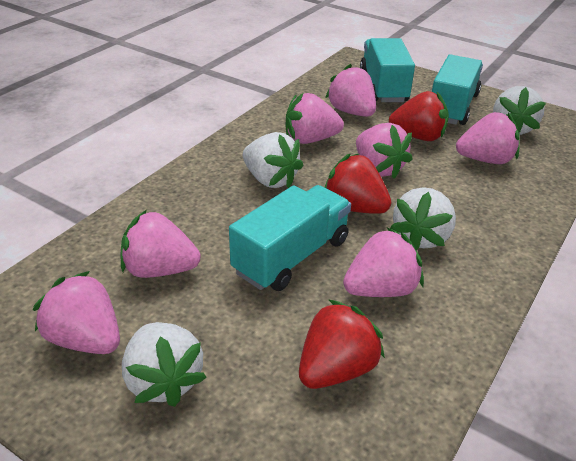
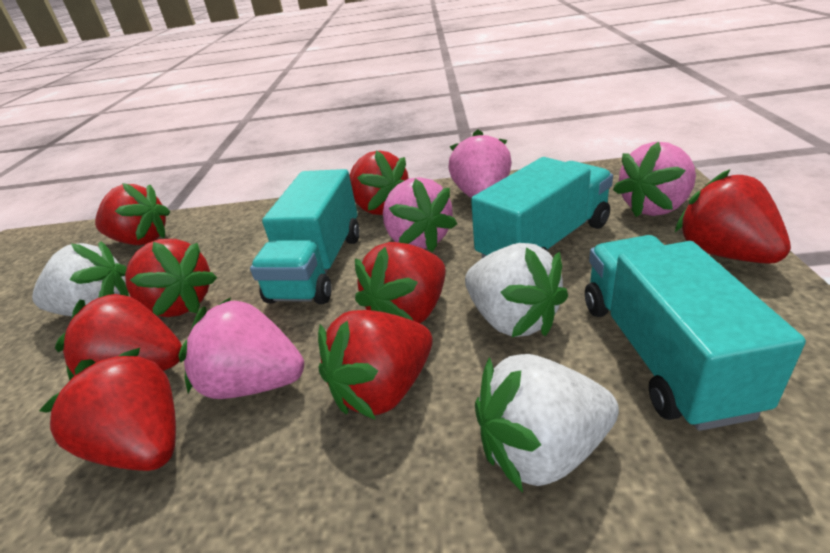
pink strawberry: 7 -> 4
red strawberry: 3 -> 8
white strawberry: 4 -> 3

